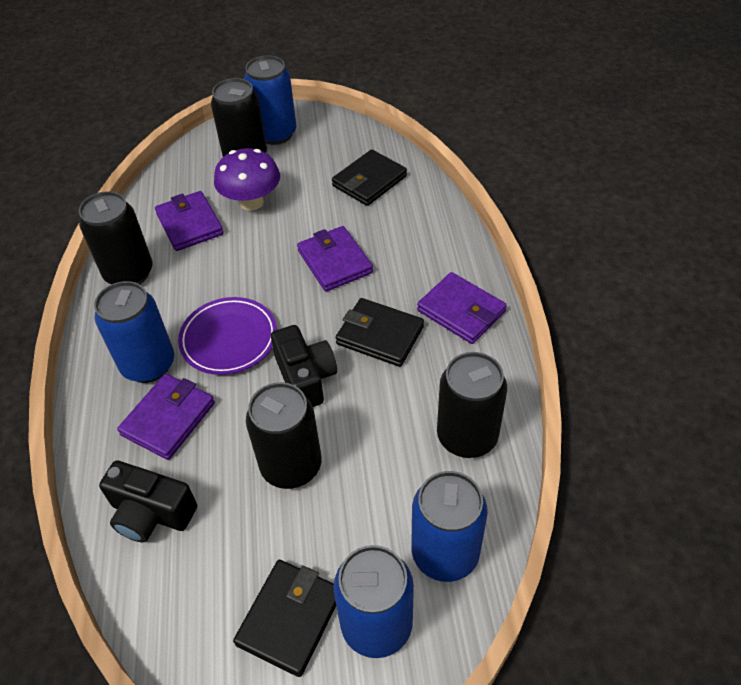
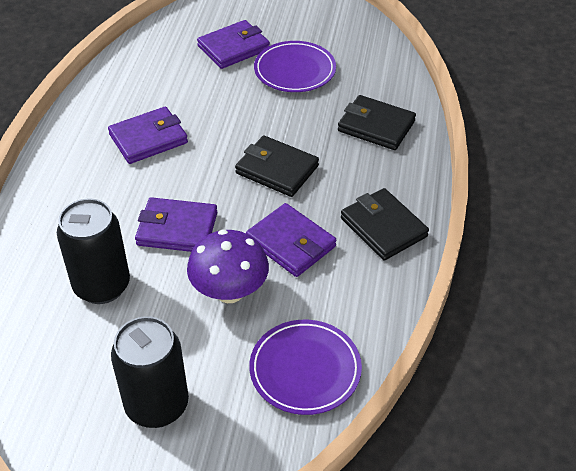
black camera: 2 -> 0
black can: 4 -> 2
blue can: 4 -> 0
purple plate: 1 -> 2

